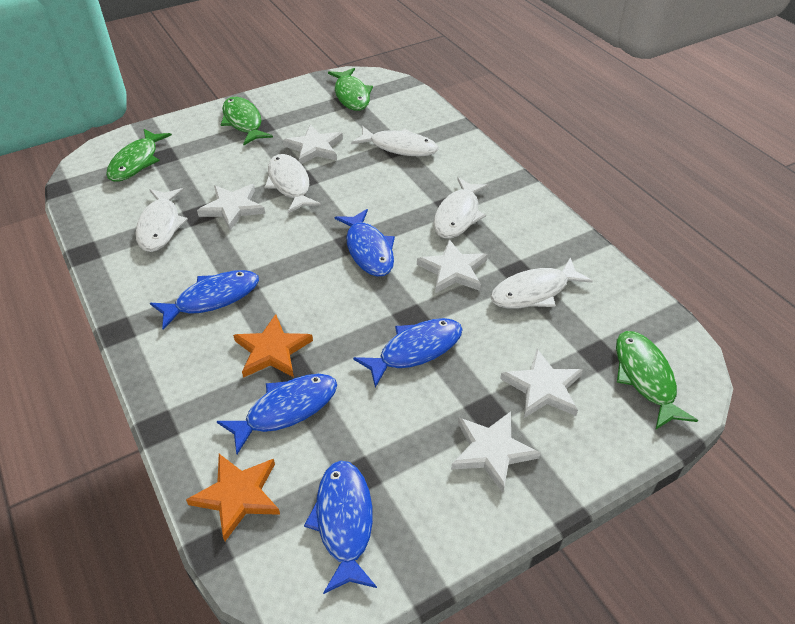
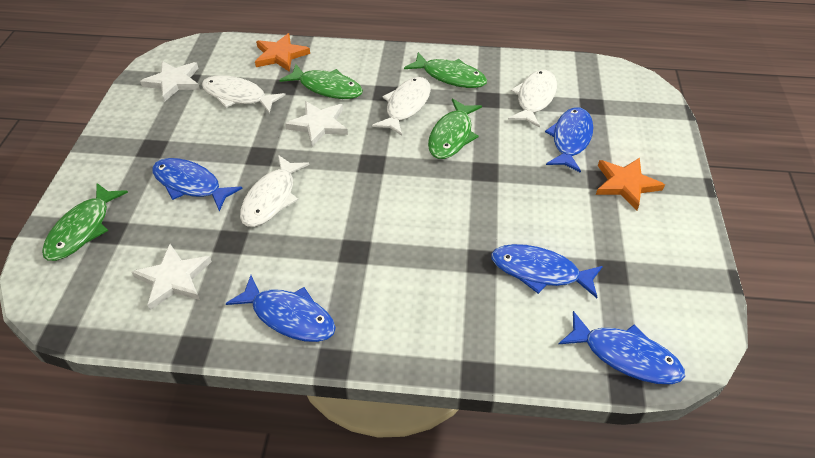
white fish: 5 -> 4
white star: 5 -> 3

